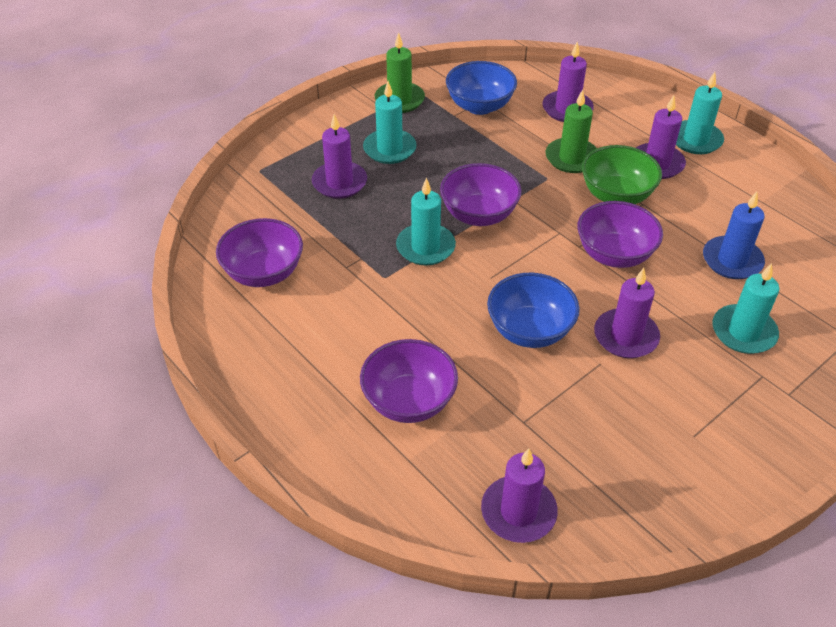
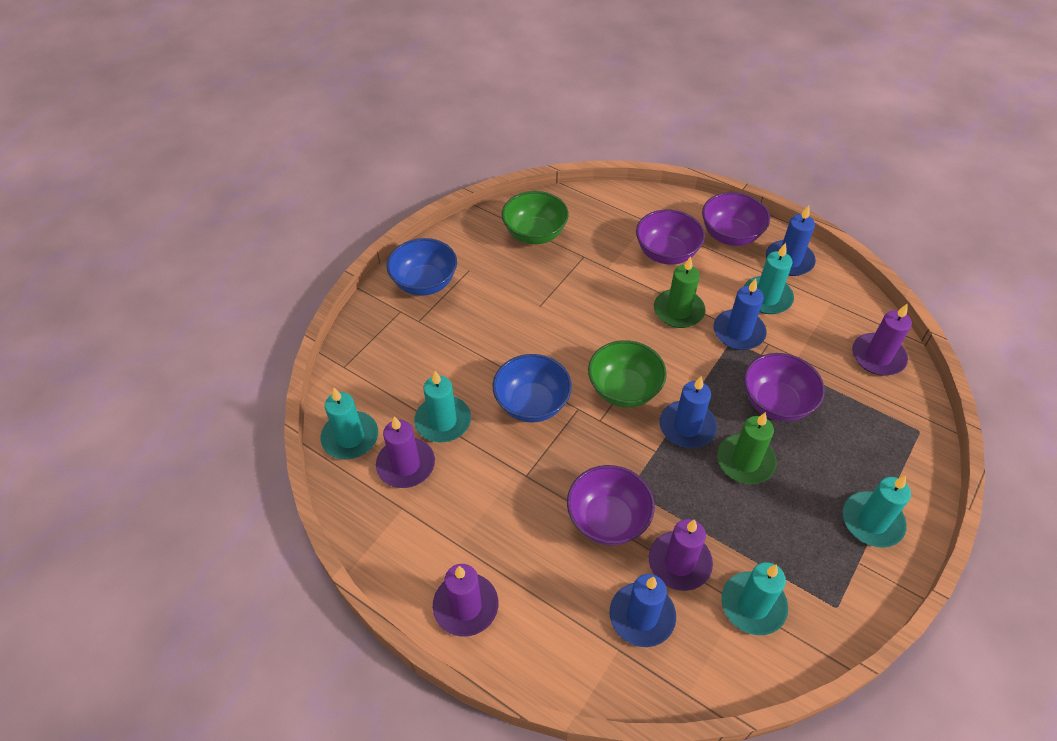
blue candle: 1 -> 4
green bowl: 1 -> 2
purple candle: 5 -> 4
turquoise candle: 4 -> 5

